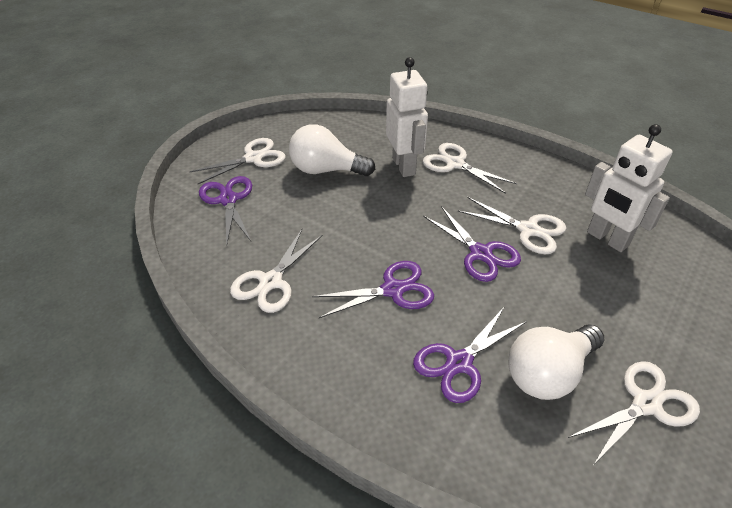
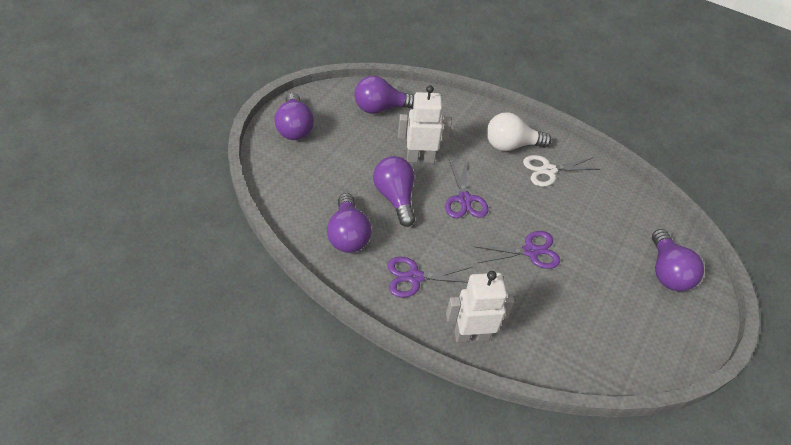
purple light bulb: 0 -> 5
purple scissors: 4 -> 3
white light bulb: 2 -> 1
white scissors: 5 -> 1

